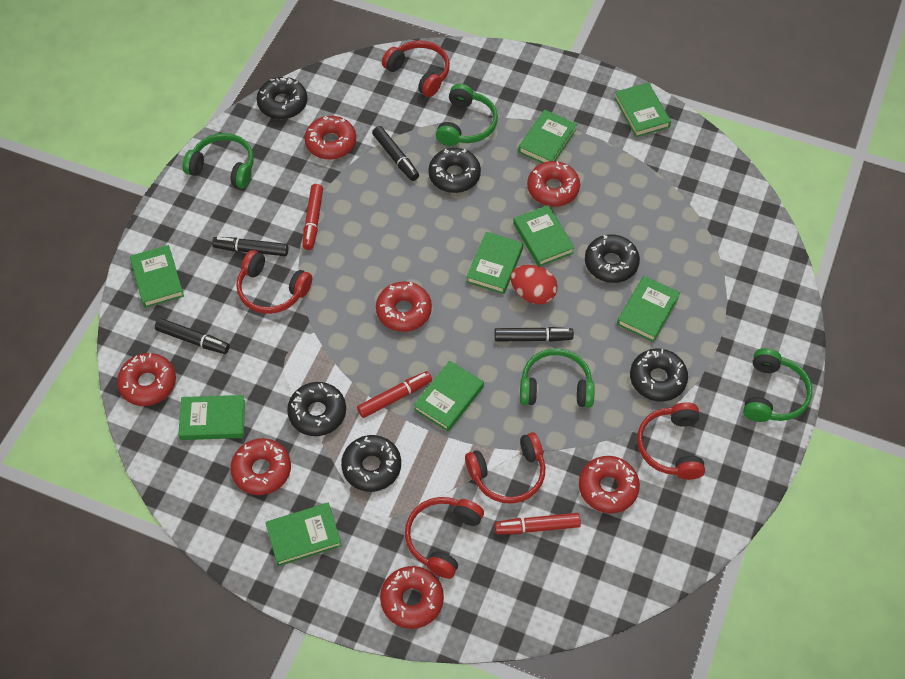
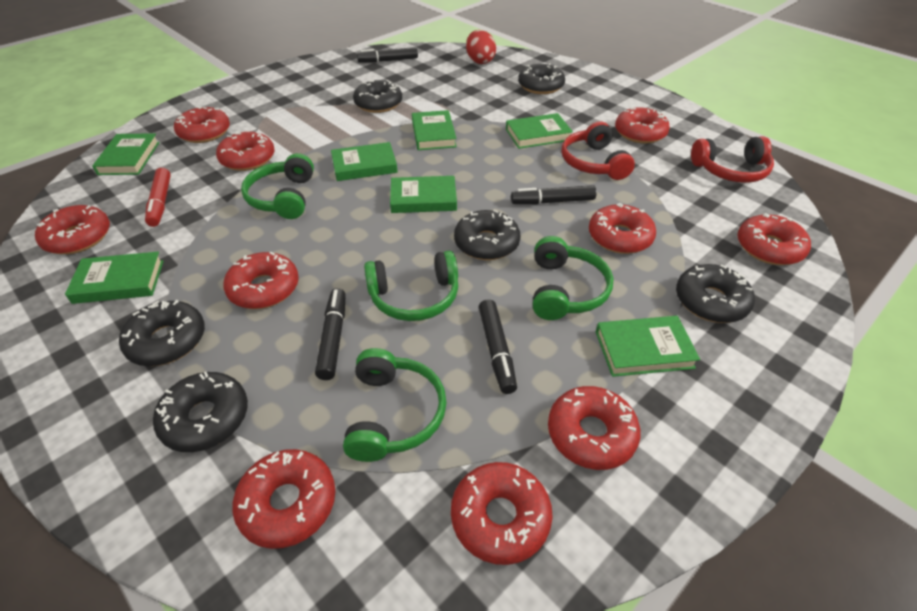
green book: 9 -> 7
red donut: 7 -> 10
red headphones: 5 -> 2
red marker: 3 -> 1

